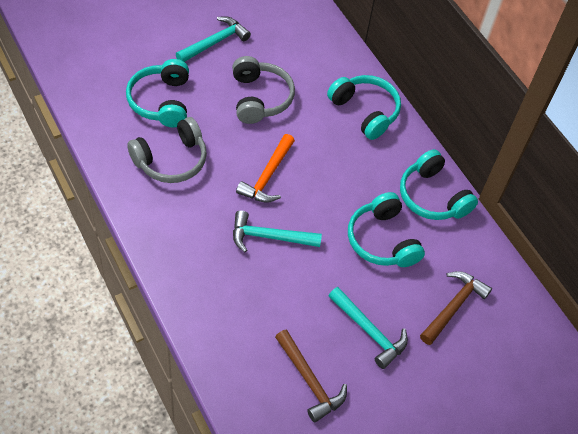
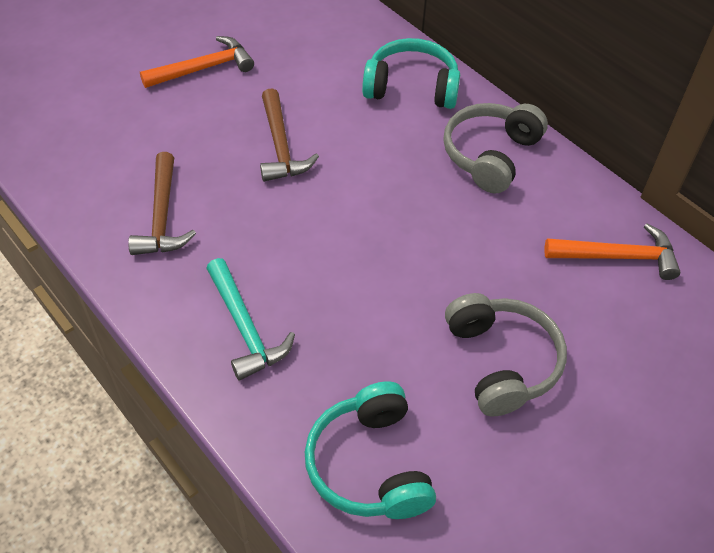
orange hammer: 1 -> 2
turquoise hammer: 3 -> 1
turquoise headphones: 4 -> 2

